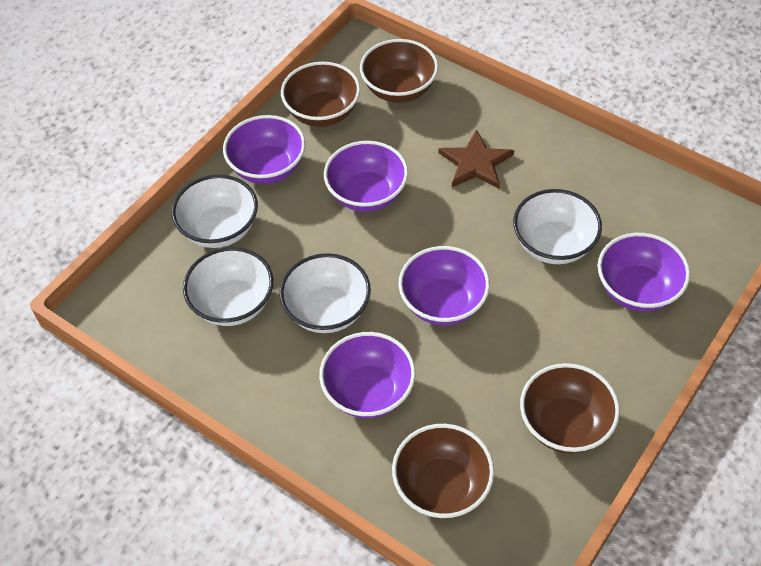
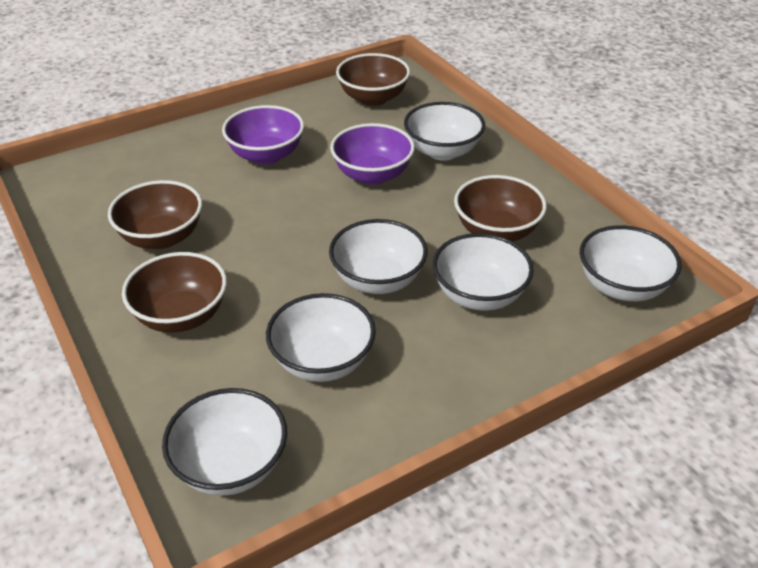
brown star: 1 -> 0
purple bowl: 5 -> 2
white bowl: 4 -> 6

